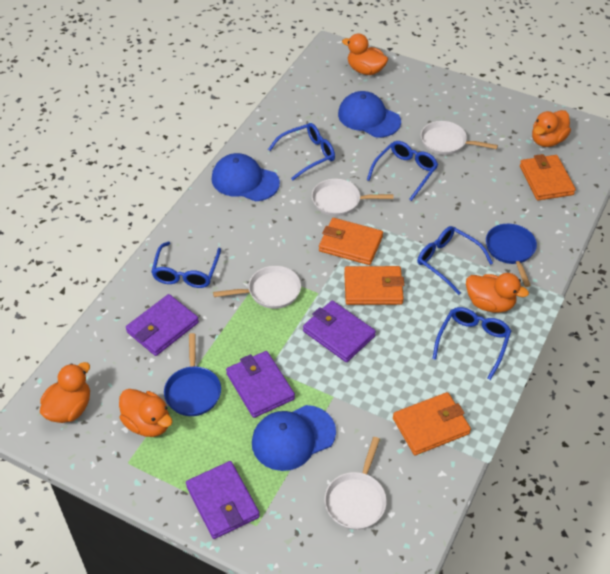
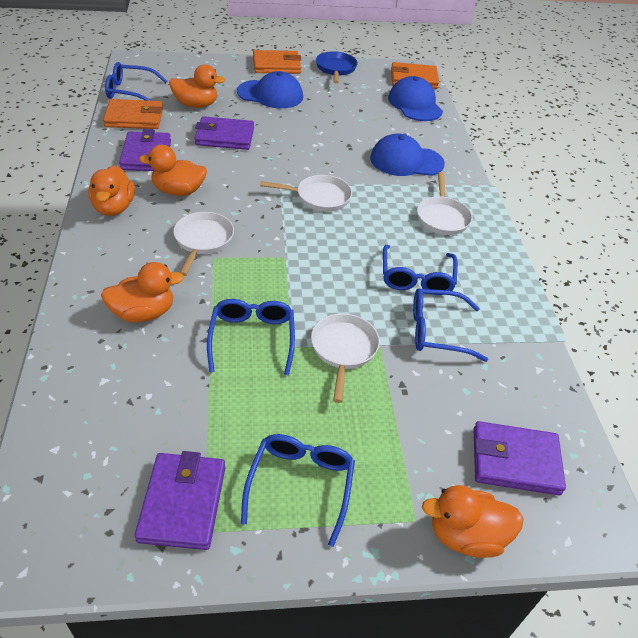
blue pan: 2 -> 1
orange wallet: 4 -> 3

